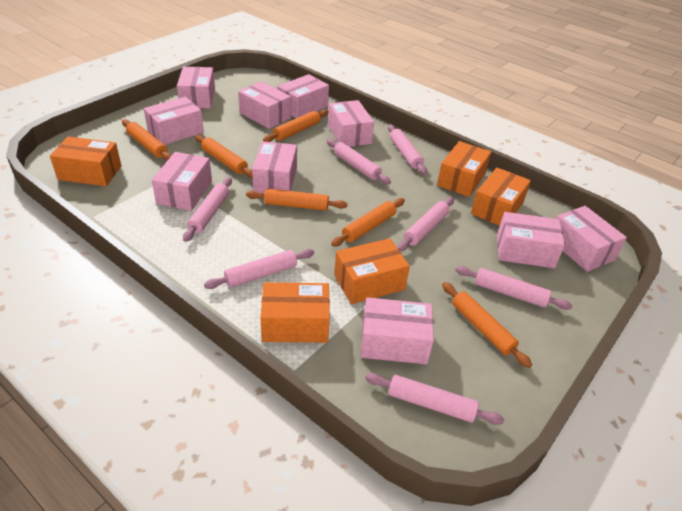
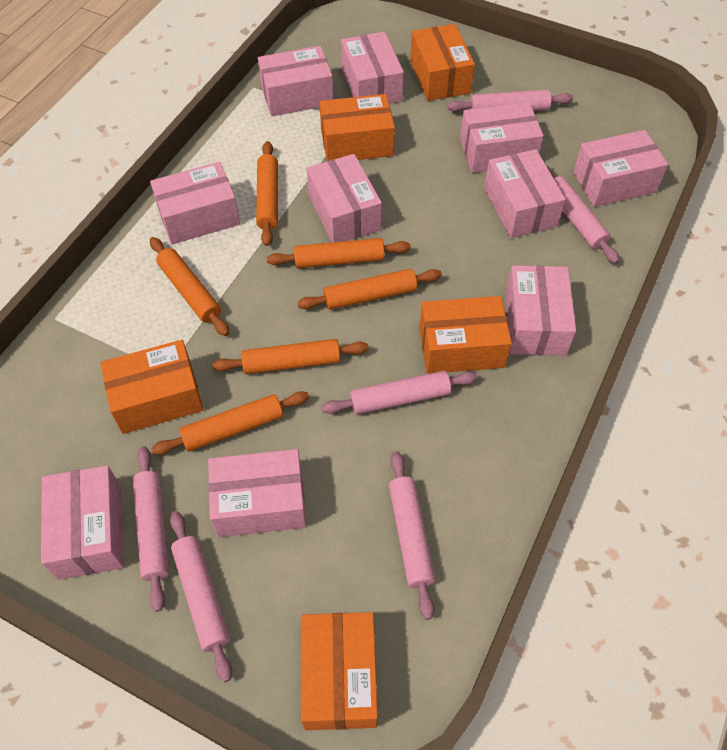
pink rolling pin: 7 -> 6

